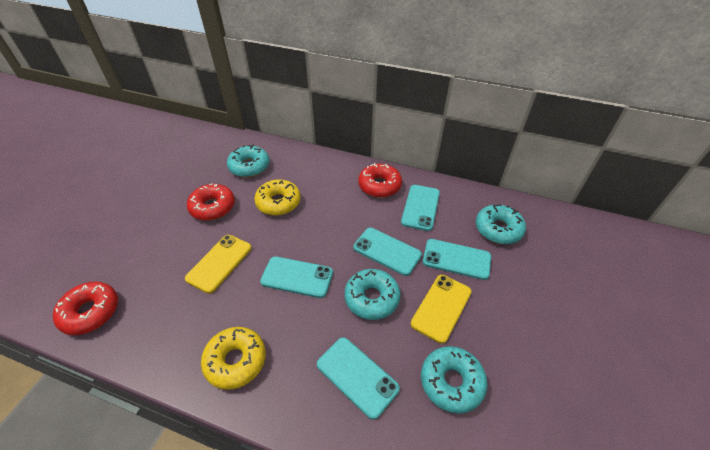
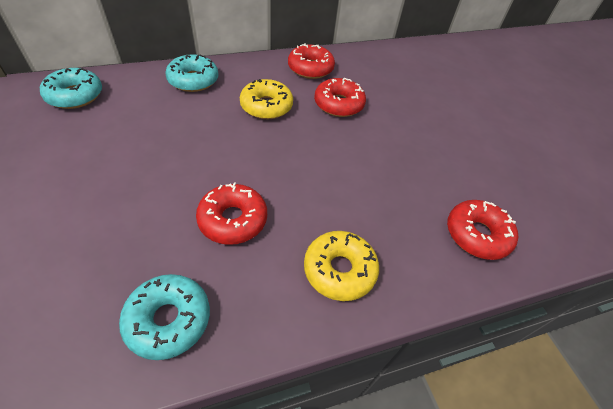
red donut: 3 -> 4
turquoise donut: 4 -> 3
turquoise phone: 5 -> 0
yellow phone: 2 -> 0

